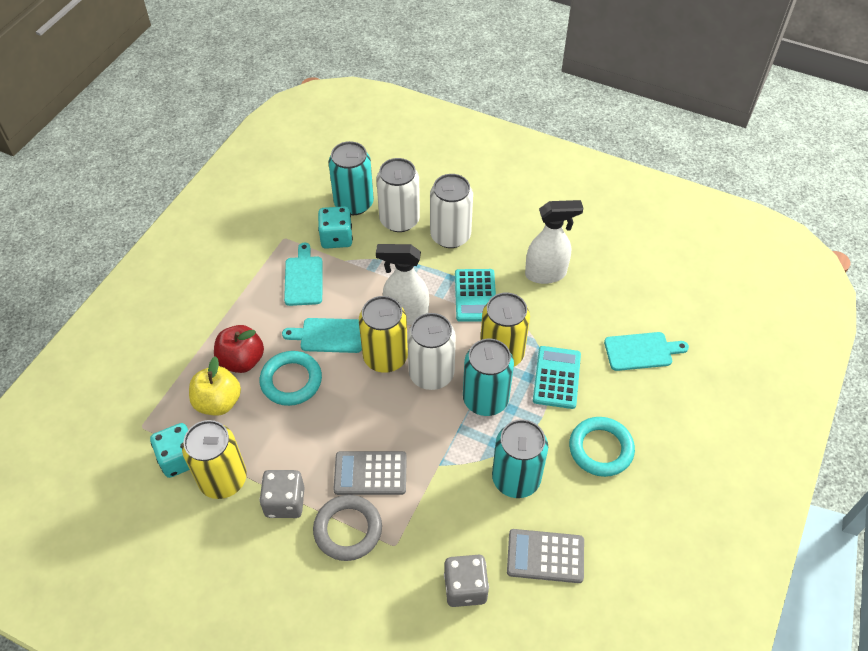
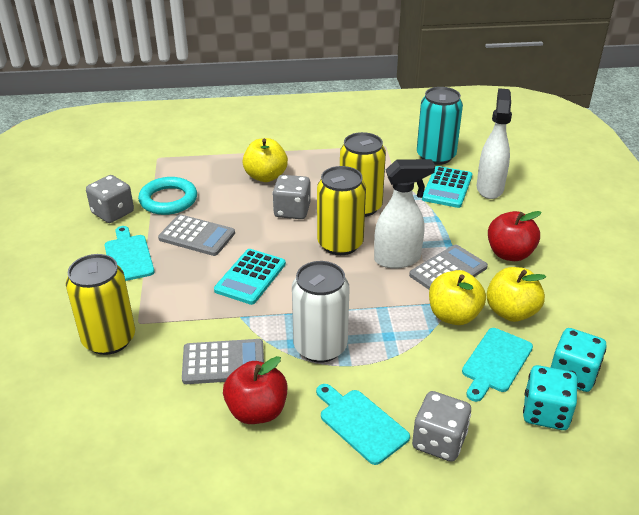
grey calculator: 2 -> 3
grey dice: 2 -> 3
grey ring: 1 -> 0
red apple: 1 -> 2
turquoise can: 3 -> 1
turquoise ring: 2 -> 1
white can: 3 -> 1
yellow apple: 1 -> 3

